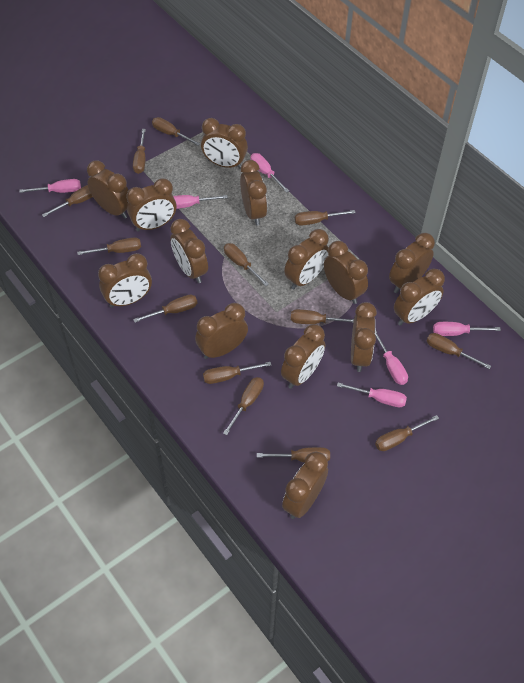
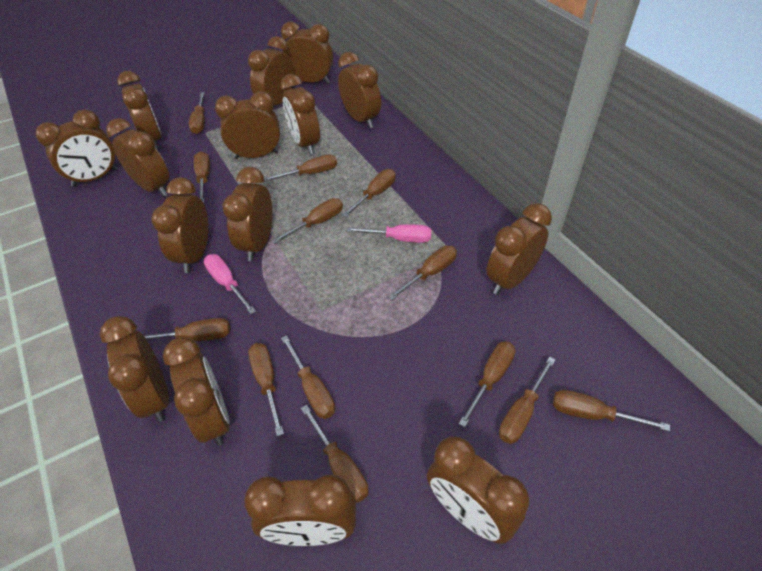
brown clock: 14 -> 15
pink screwdriver: 6 -> 2

